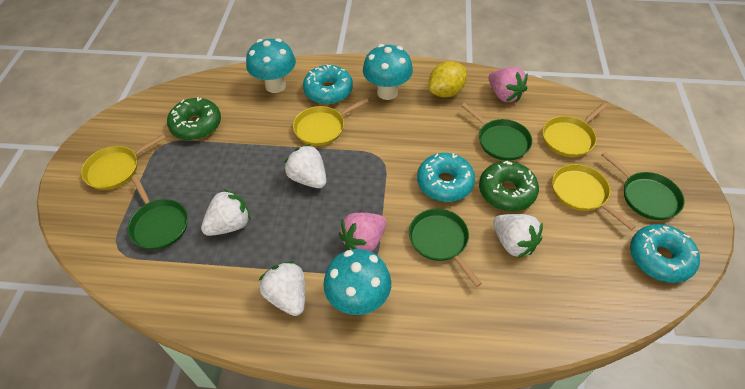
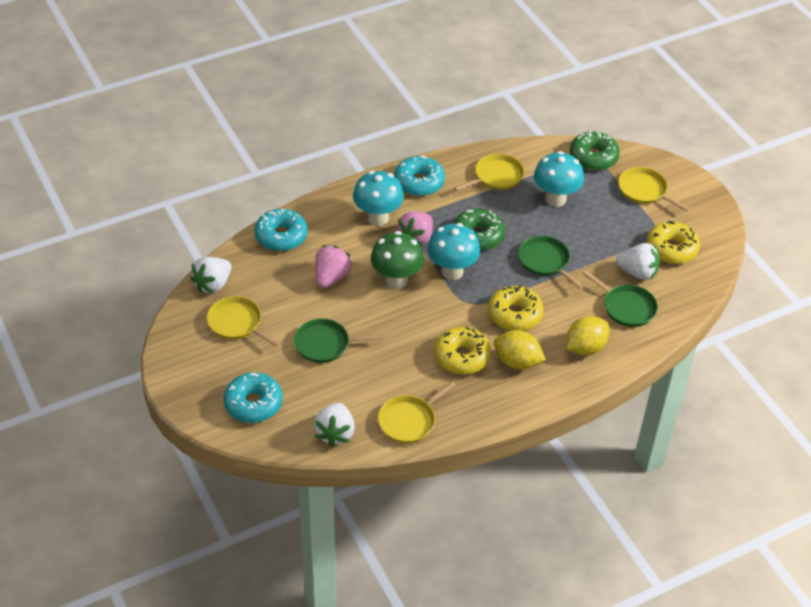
green mushroom: 0 -> 1
green pan: 4 -> 3
white strawberry: 4 -> 3
yellow donut: 0 -> 3
yellow lemon: 1 -> 2

